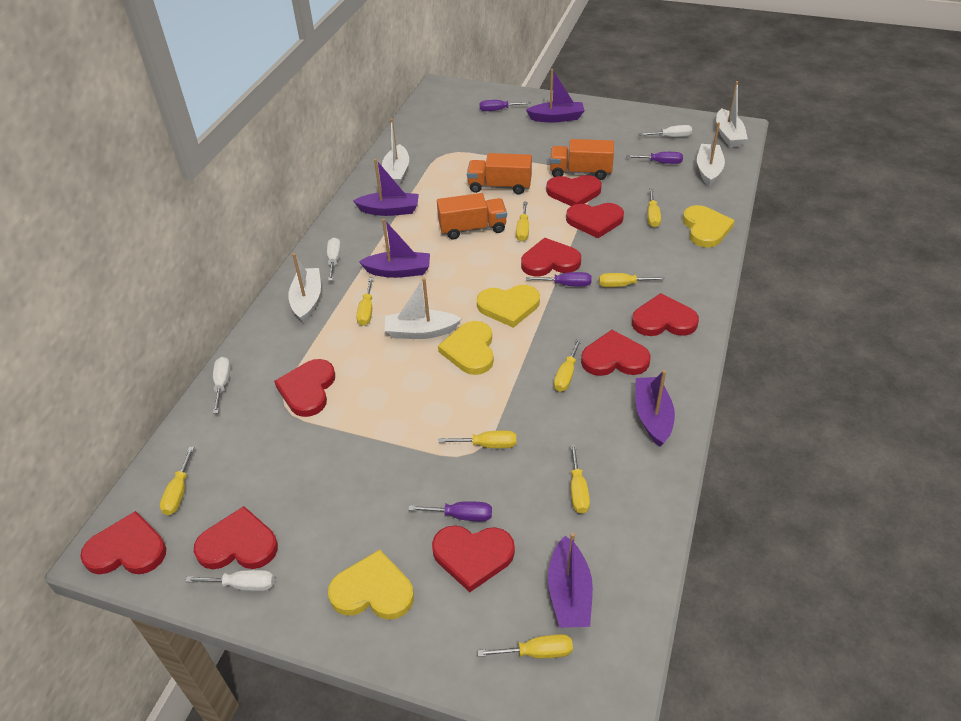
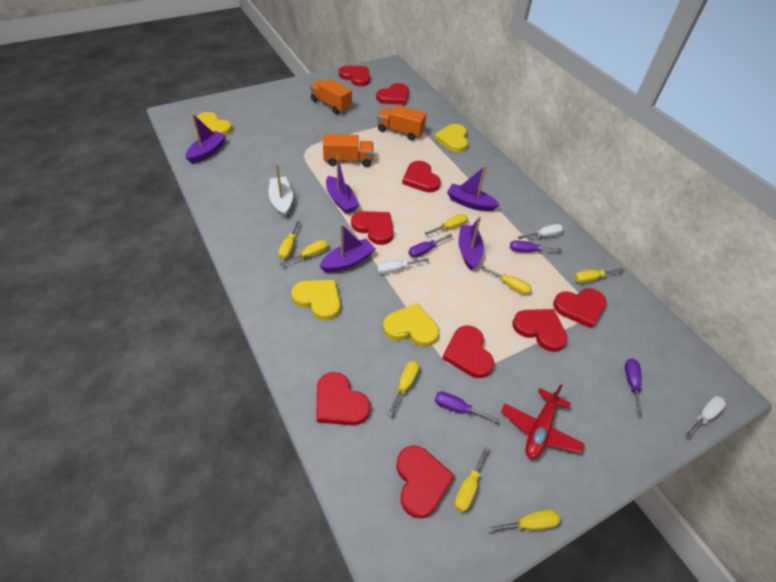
red plane: 0 -> 1
white boat: 5 -> 1
white screwdriver: 4 -> 3
yellow screwdriver: 9 -> 8

